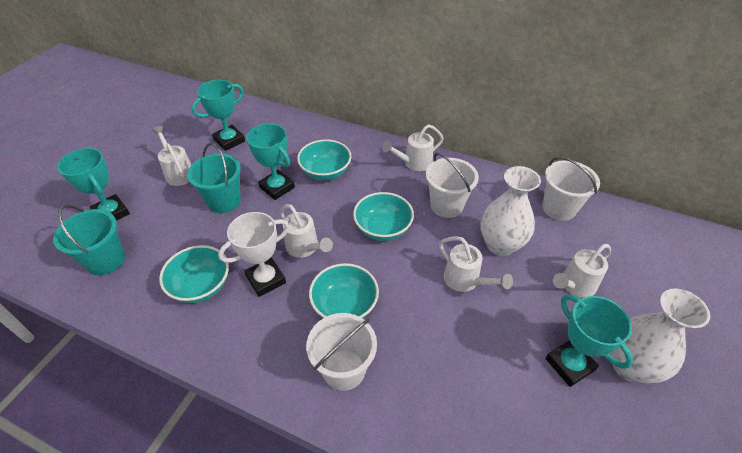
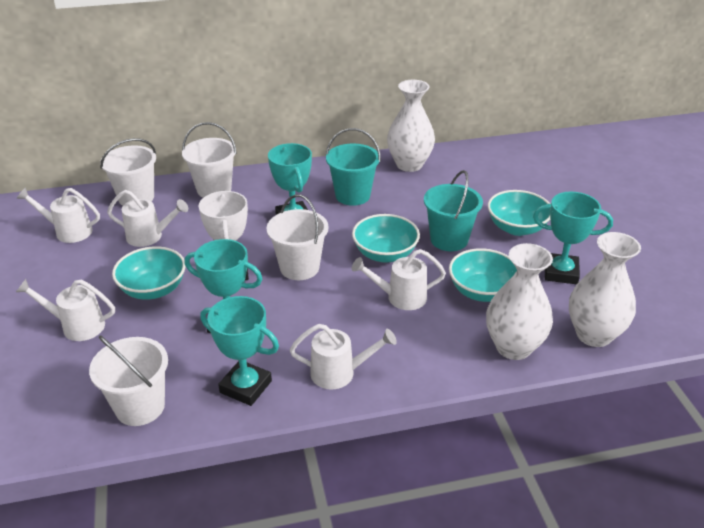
white bucket: 3 -> 4
white vase: 2 -> 3

